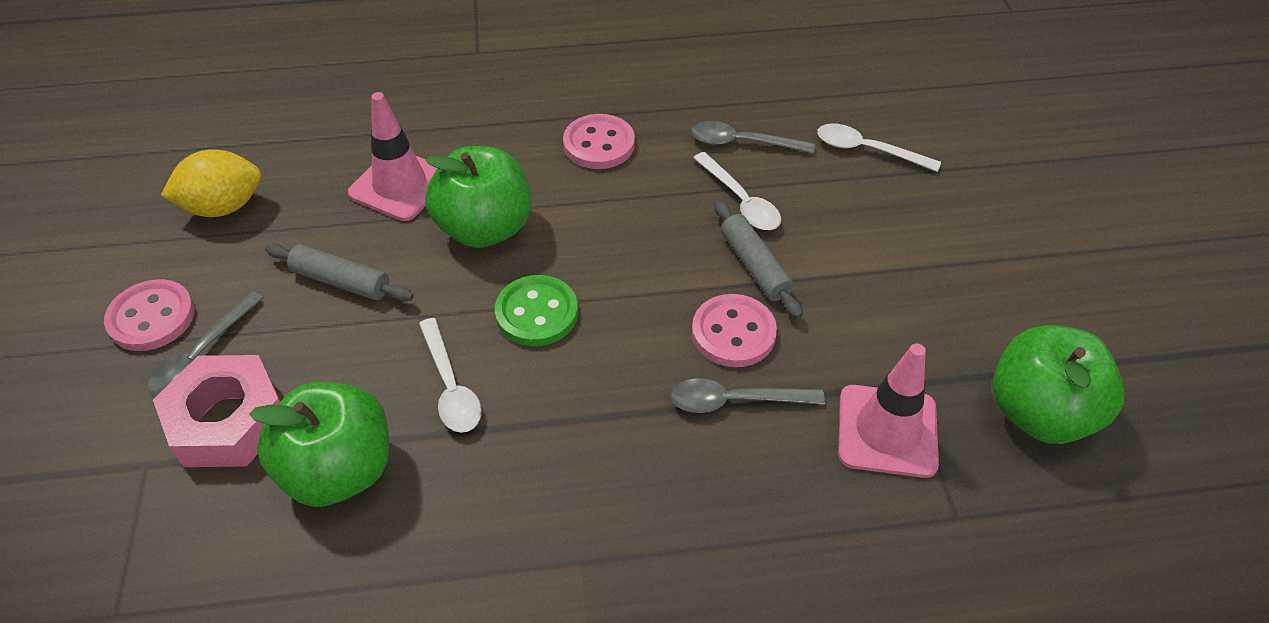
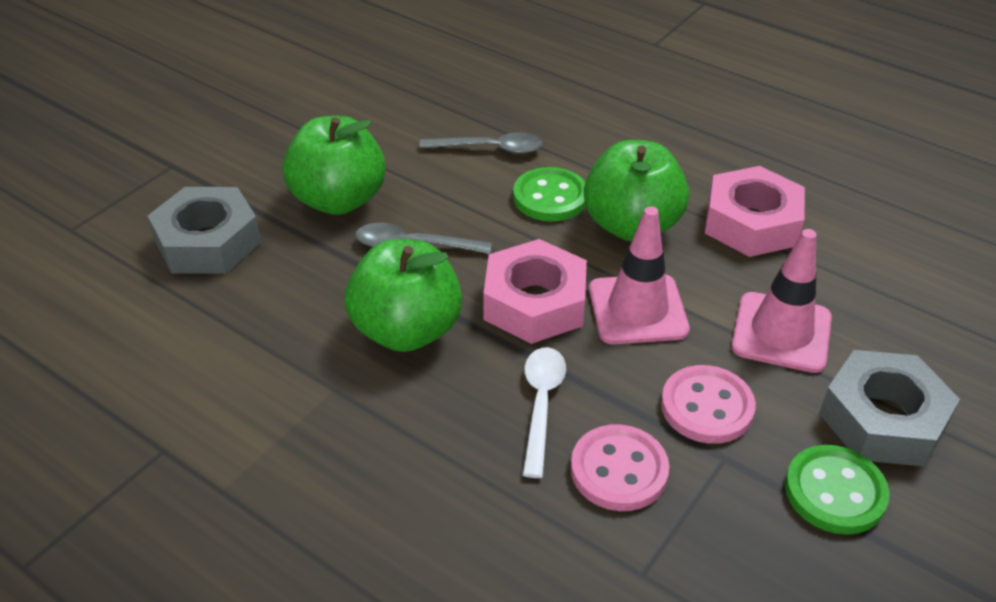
green button: 1 -> 2
grey nut: 0 -> 2
grey rolling pin: 2 -> 0
grey spoon: 3 -> 2
pink button: 3 -> 2
pink nut: 1 -> 2
white spoon: 3 -> 1
yellow lemon: 1 -> 0

